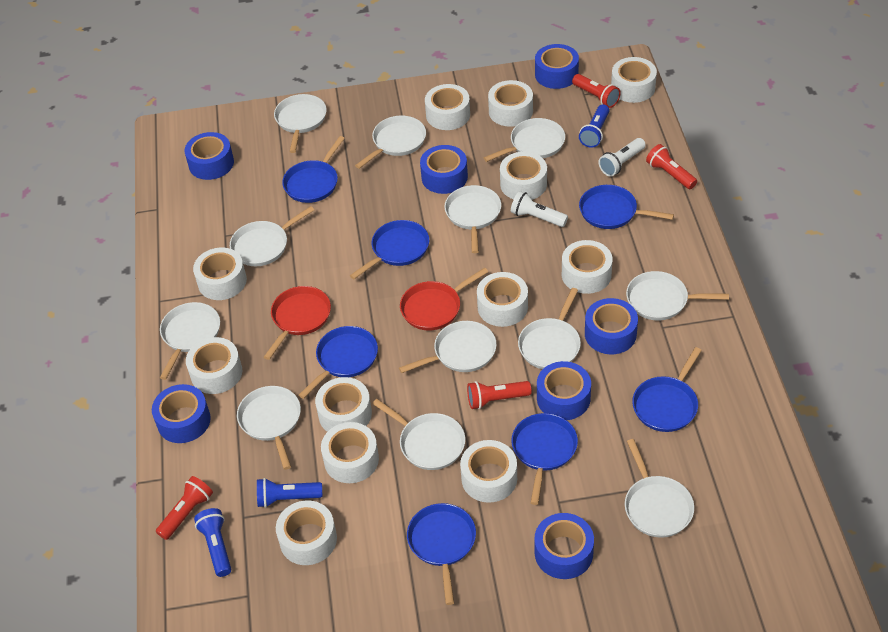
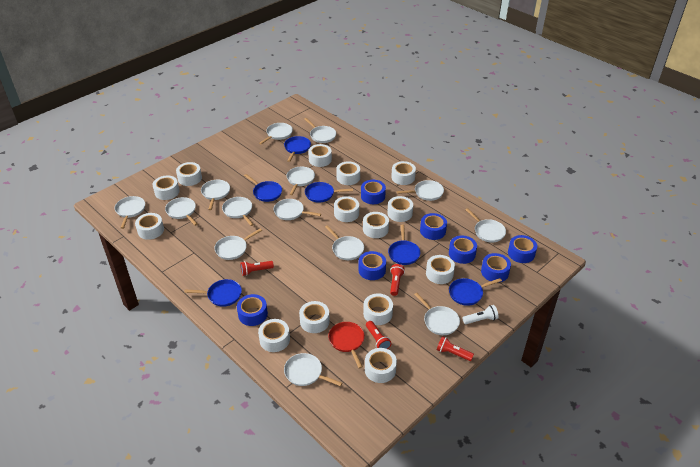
blue flashlight: 3 -> 0
blue pan: 7 -> 6
red pan: 2 -> 1
white flashlight: 2 -> 1
white pan: 12 -> 14
white tape: 12 -> 14

